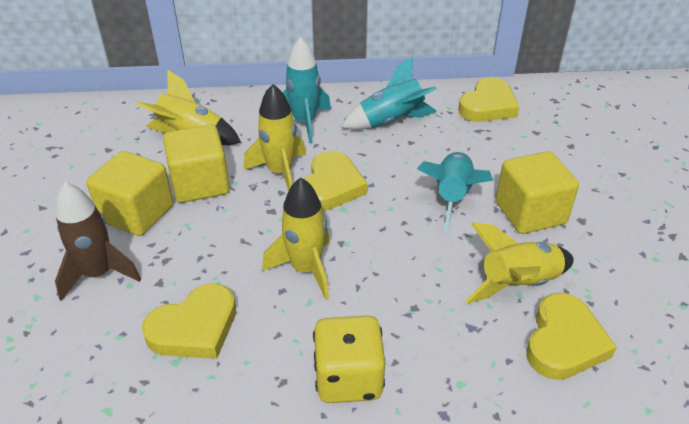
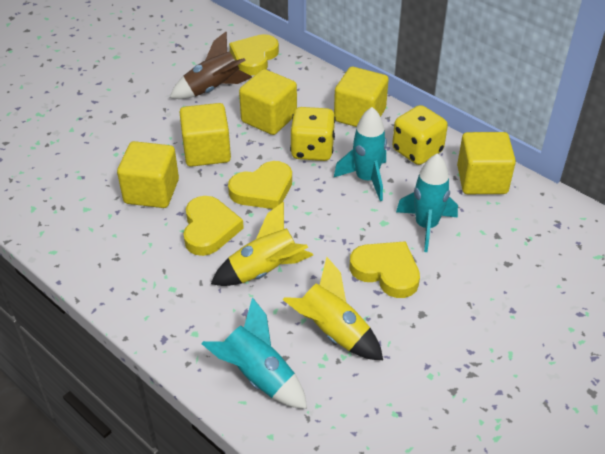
yellow cube: 3 -> 5
yellow dice: 1 -> 2
yellow rocket: 4 -> 2

